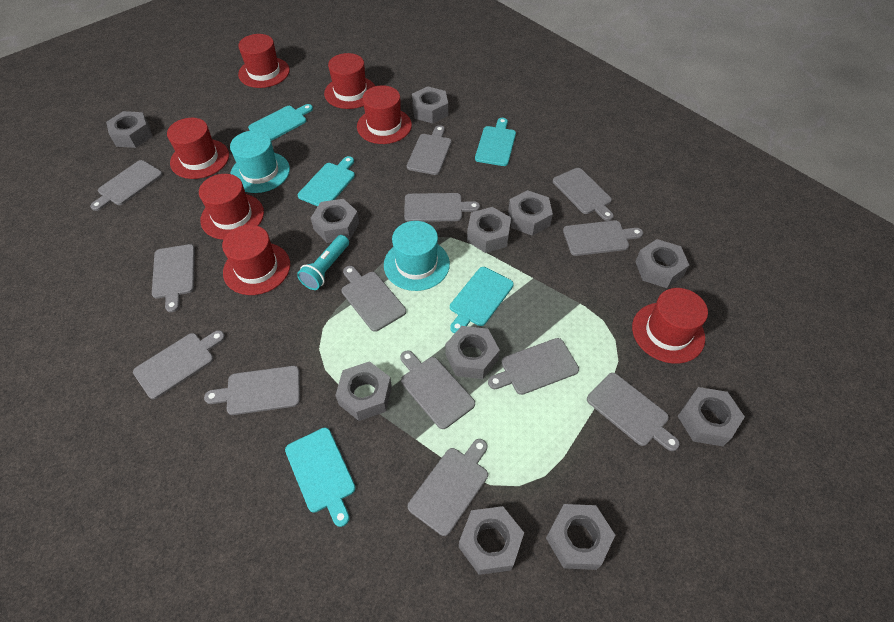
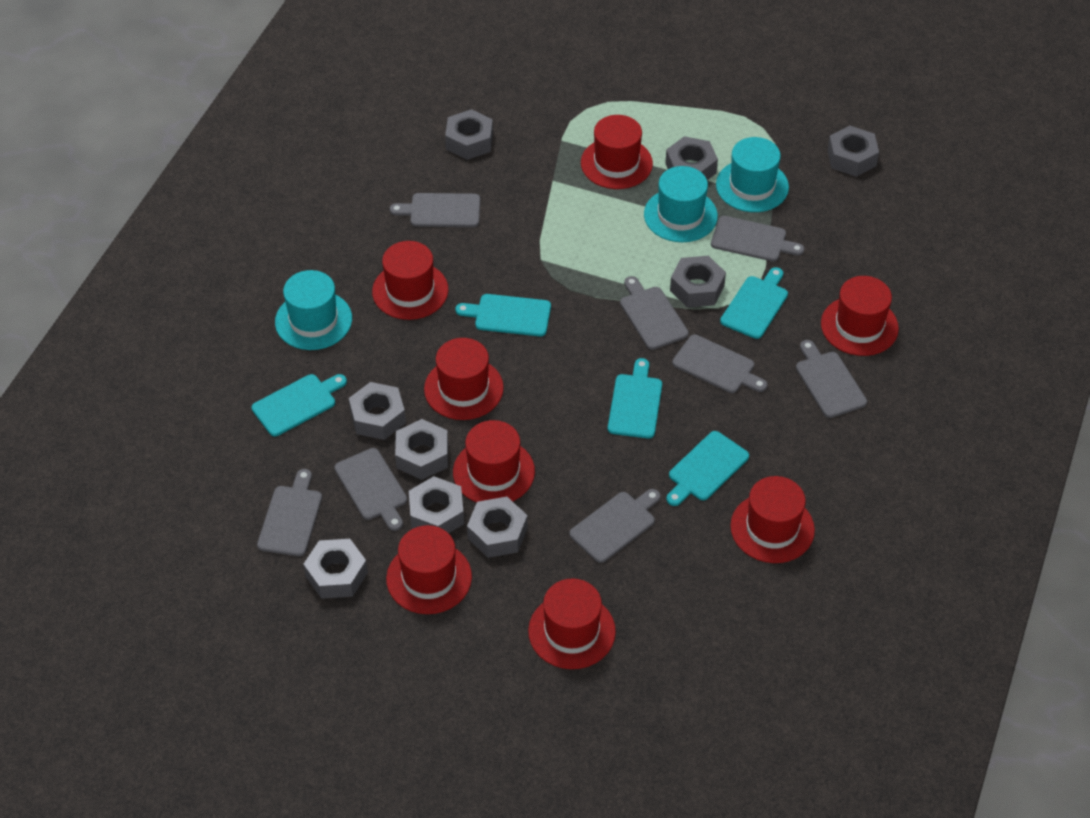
grey cutting board: 13 -> 8
grey nut: 11 -> 9
red hat: 7 -> 8
turquoise flashlight: 1 -> 0
turquoise hat: 2 -> 3

